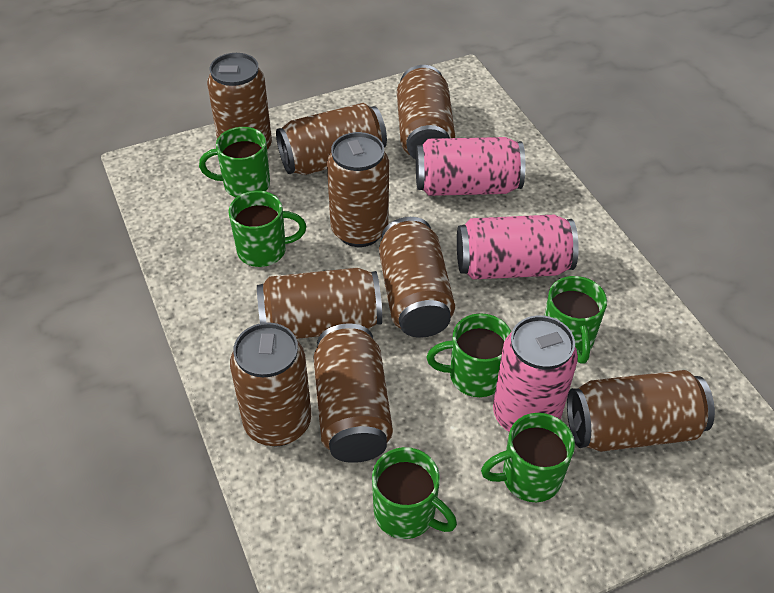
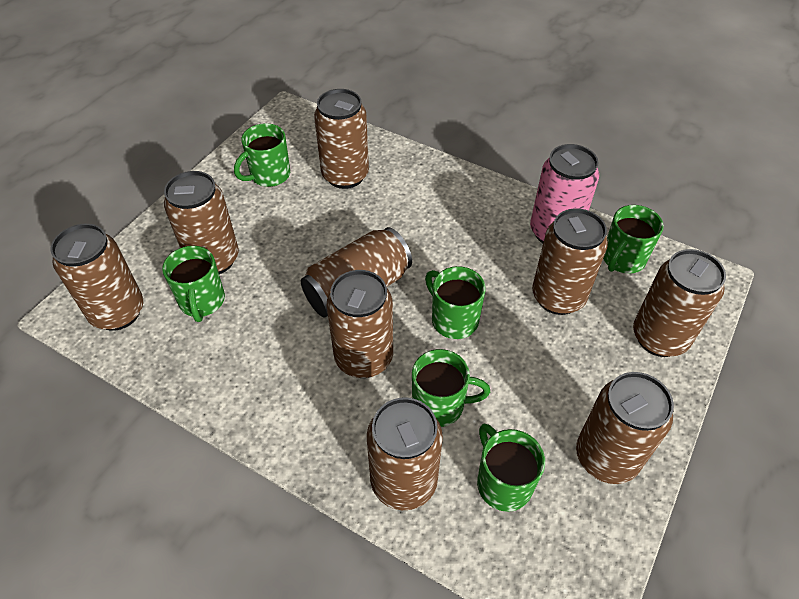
pink can: 3 -> 1

